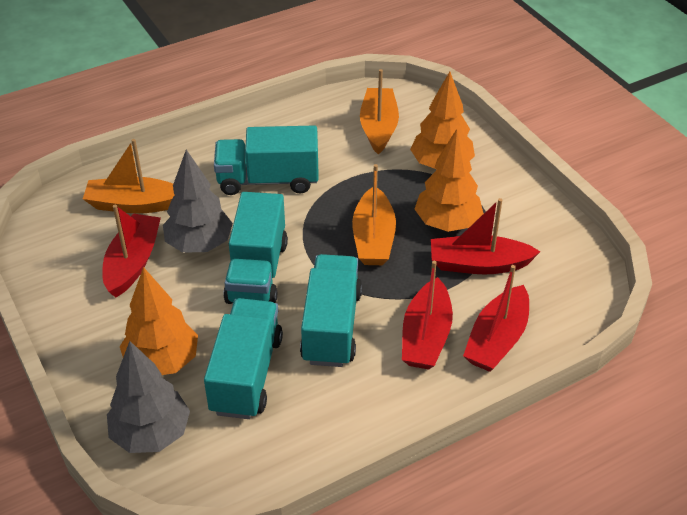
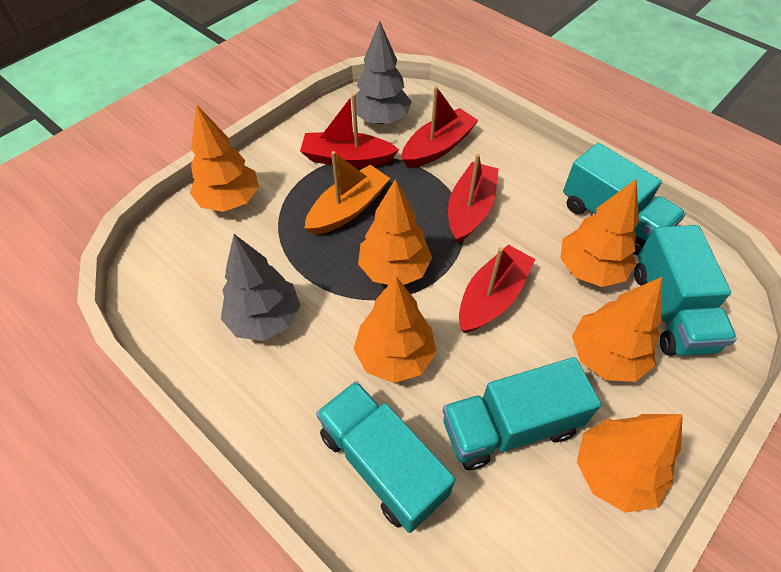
orange boat: 3 -> 1
orange tree: 3 -> 6

